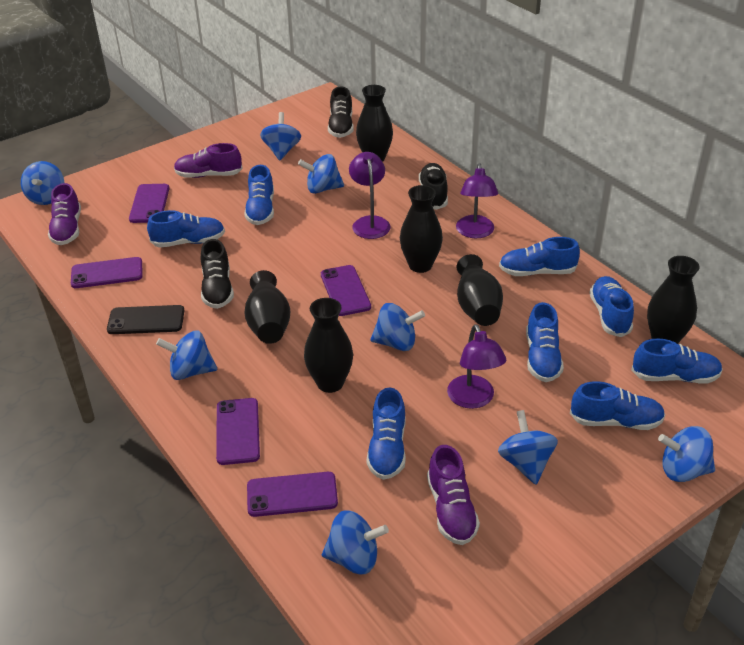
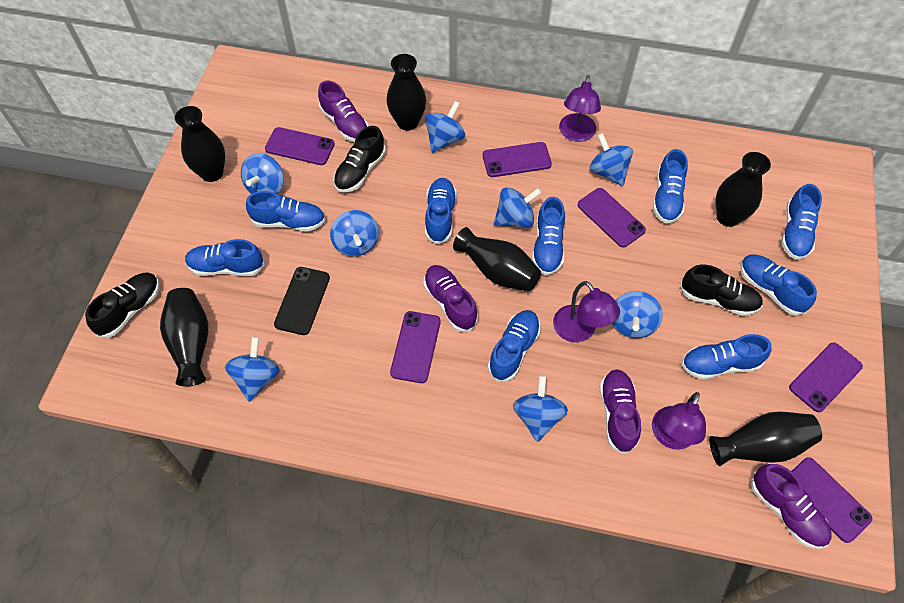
blue shoe: 8 -> 9
purple phone: 5 -> 6
purple shoe: 3 -> 4

